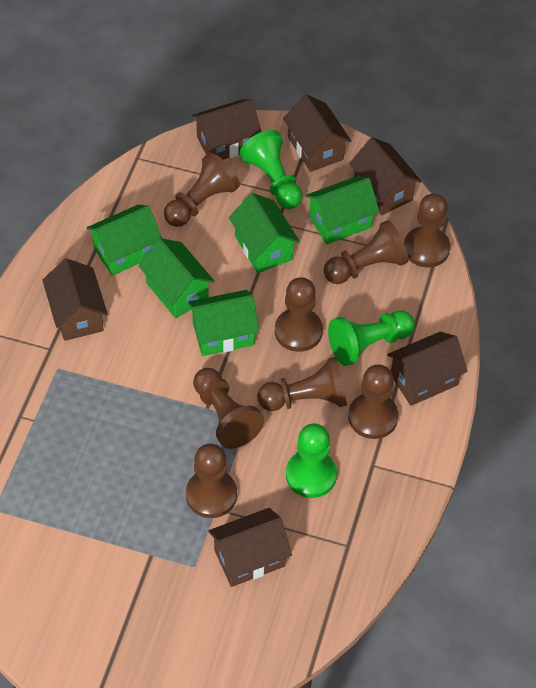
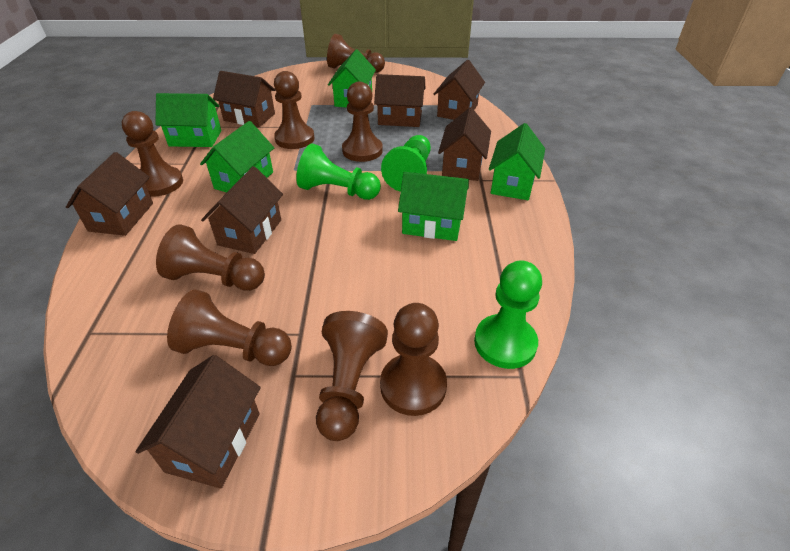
brown house: 6 -> 7

